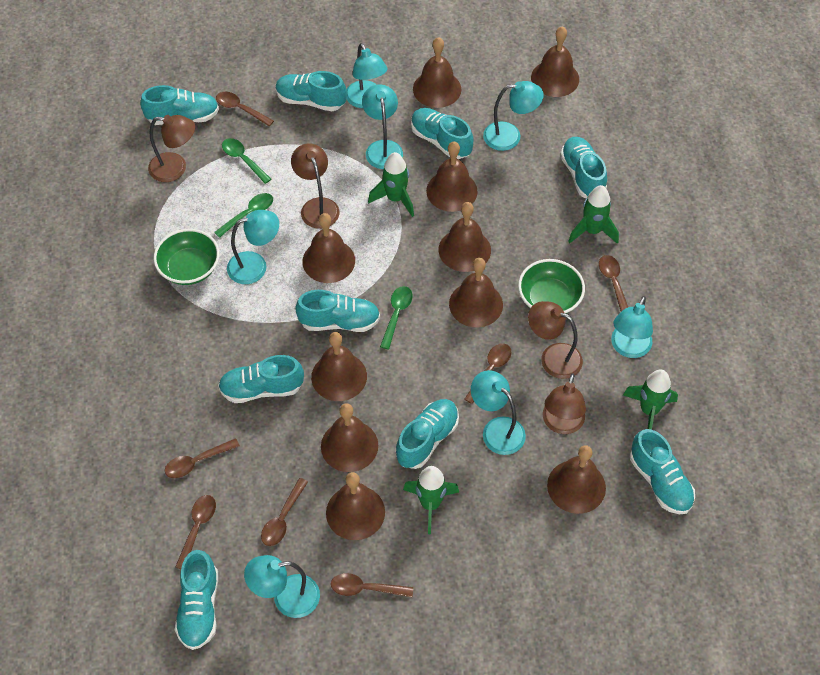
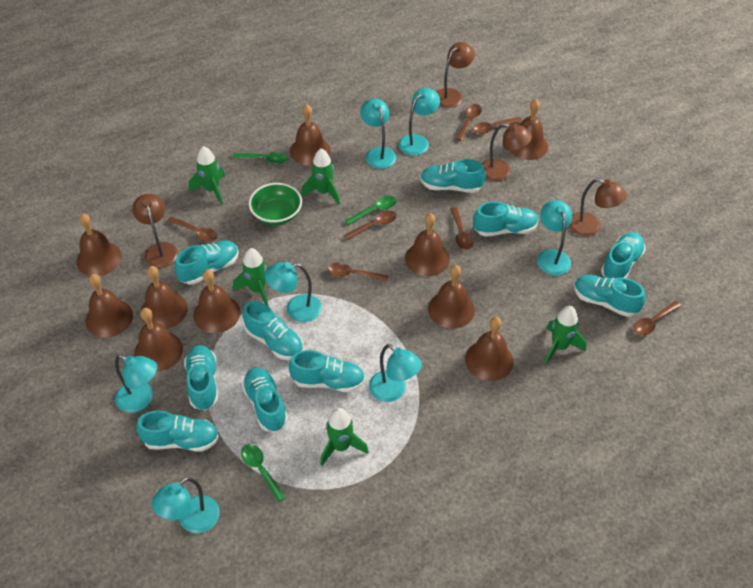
green bowl: 2 -> 1
green rocket: 4 -> 5
turquoise shoe: 9 -> 10

